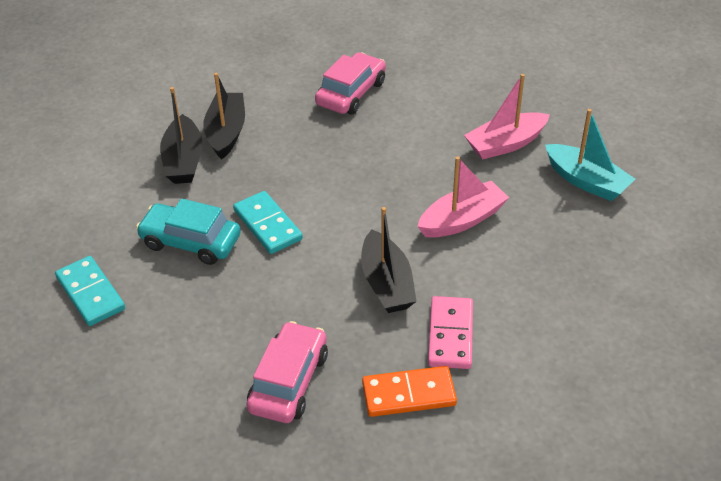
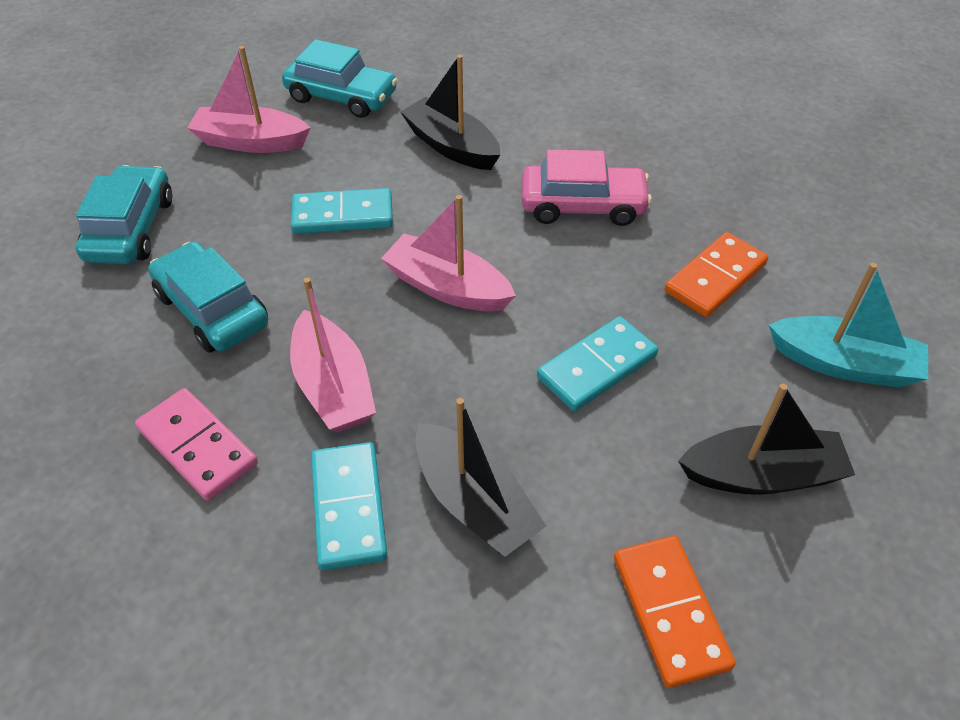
orange domino: 1 -> 2
pink boat: 2 -> 3
pink car: 2 -> 1
turquoise car: 1 -> 3
turquoise domino: 2 -> 3

